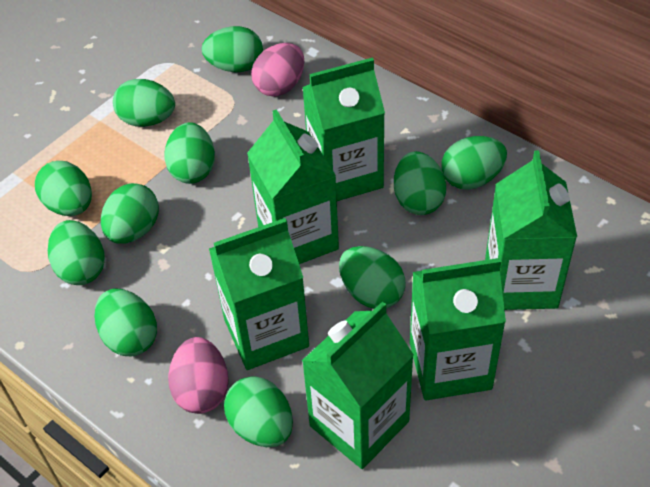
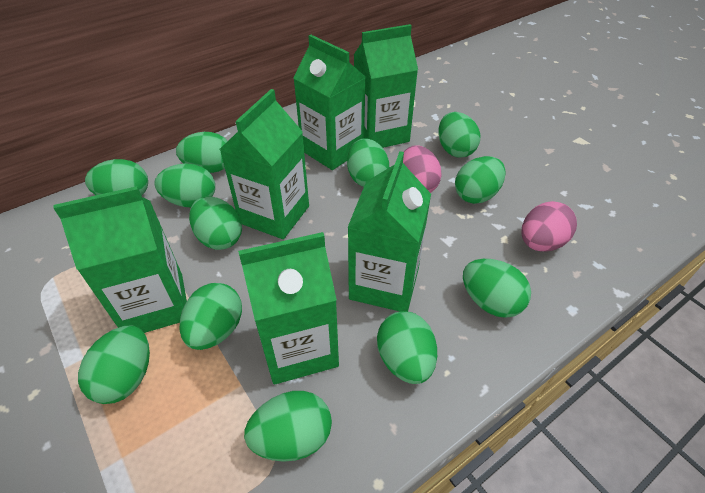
green egg: 11 -> 12

